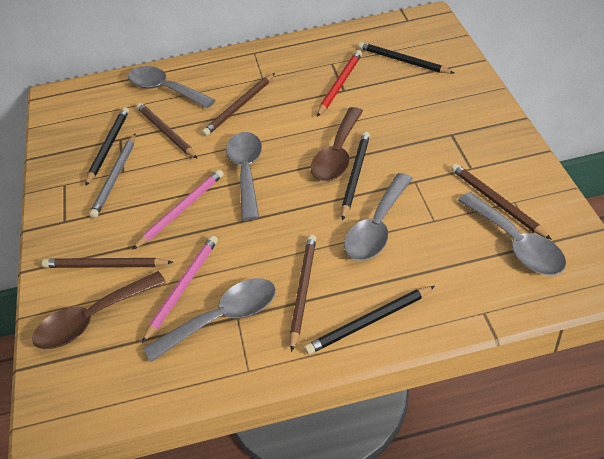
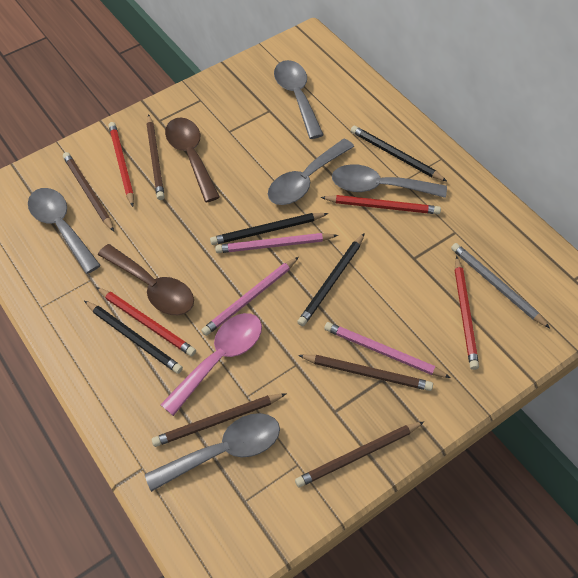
pink pencil: 2 -> 3
pink spoon: 0 -> 1
red pencil: 1 -> 4

